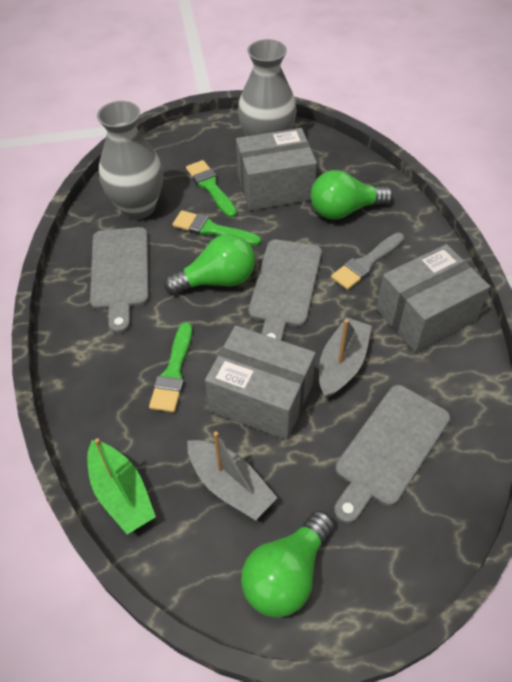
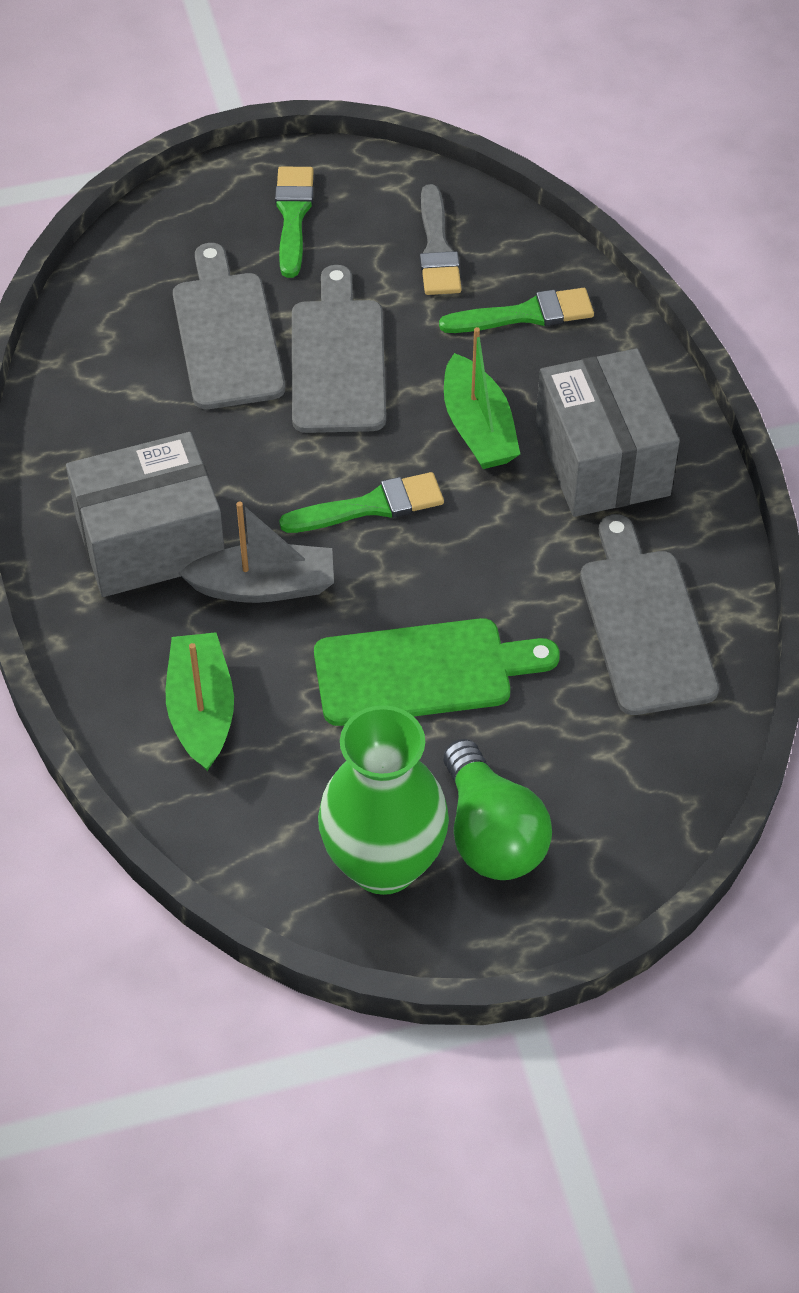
green boat: 1 -> 2
green cutting board: 0 -> 1
green light bulb: 3 -> 1
green vase: 0 -> 1
grey boat: 2 -> 1
grey box: 3 -> 2
grey vase: 2 -> 0

